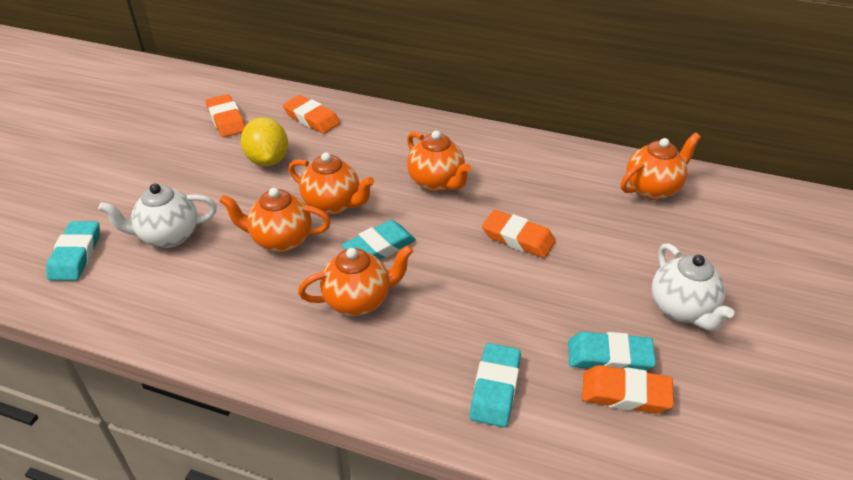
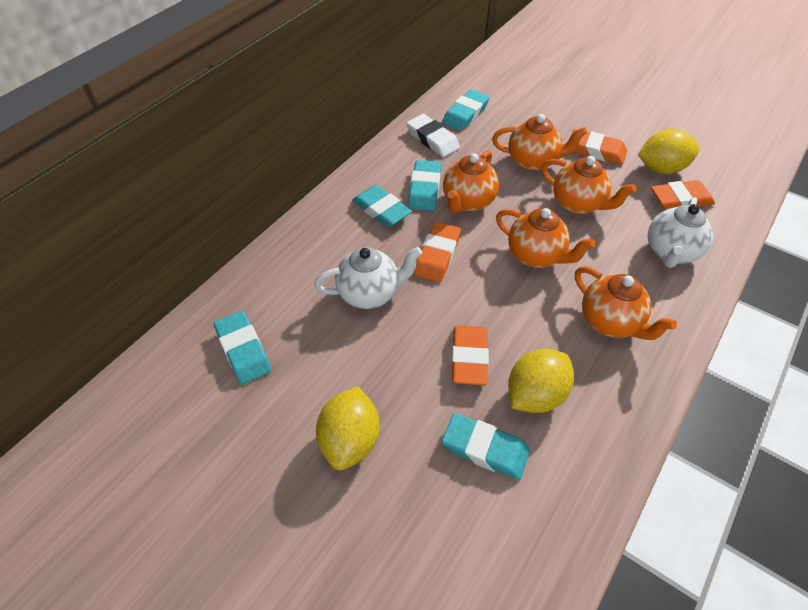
turquoise eraser: 4 -> 5
white eraser: 0 -> 1
yellow lemon: 1 -> 3

